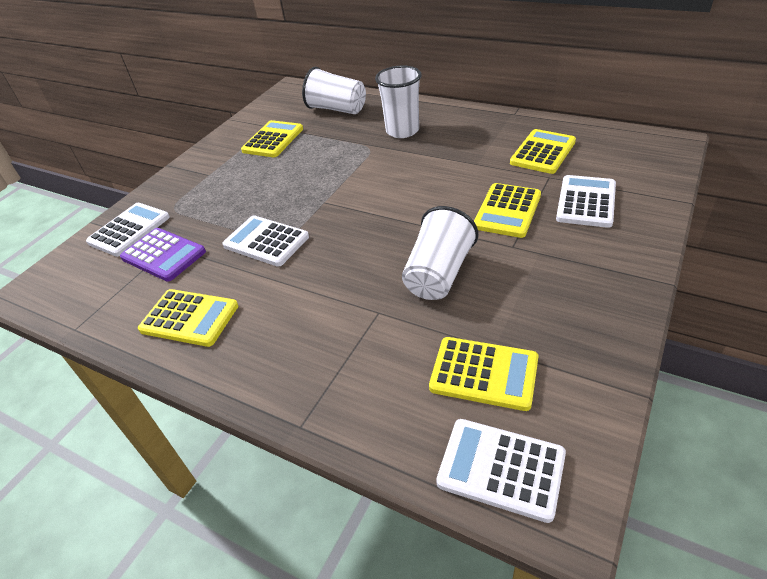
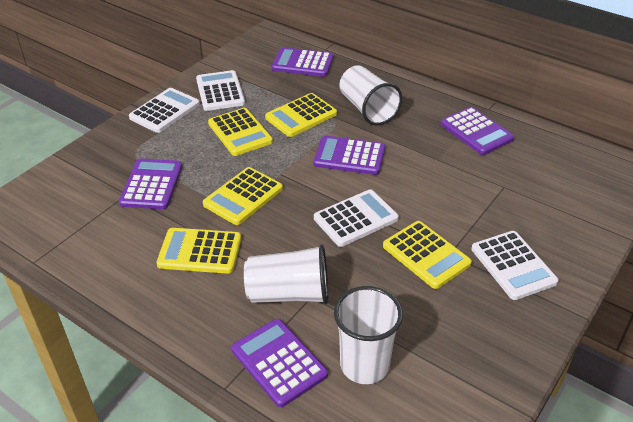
purple calculator: 1 -> 5

